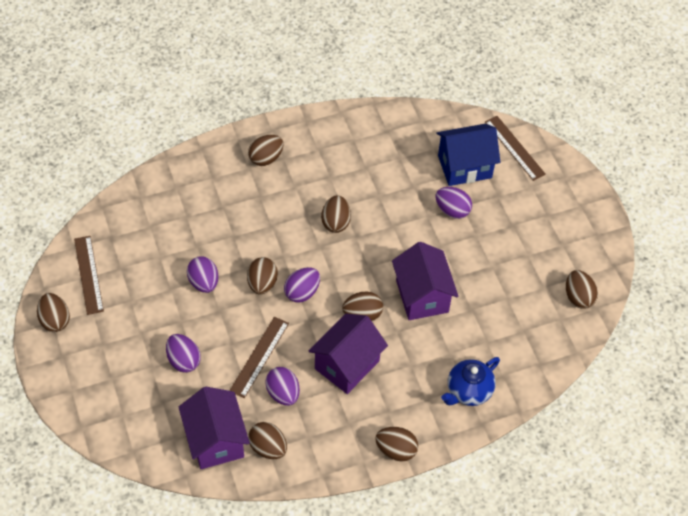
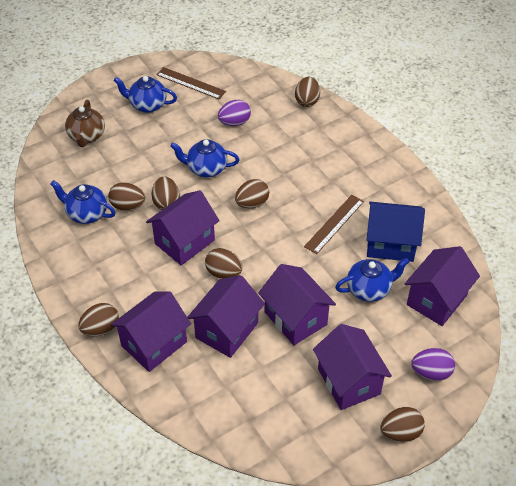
blue teapot: 1 -> 4
brown egg: 8 -> 7
brown ruler: 3 -> 2
brown teapot: 0 -> 1
purple egg: 5 -> 2
purple house: 3 -> 6

